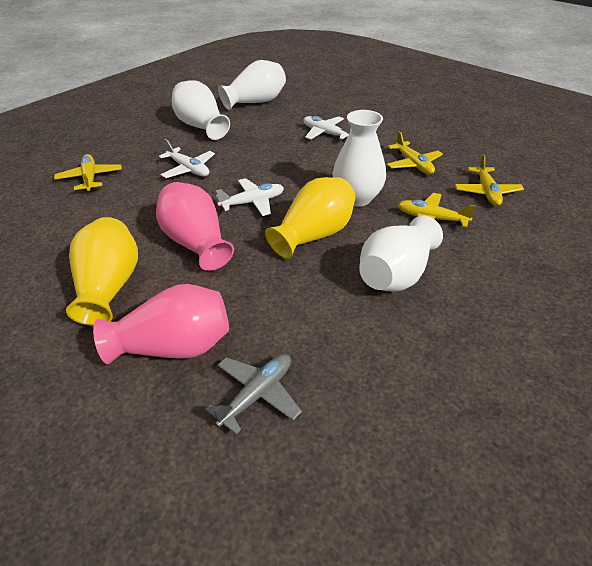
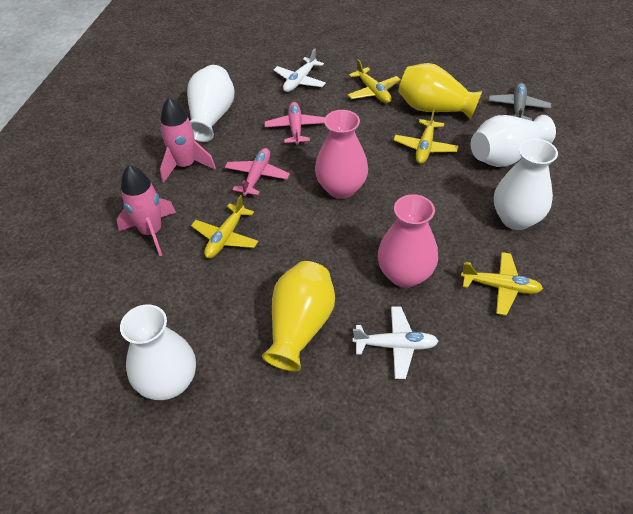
pink plane: 0 -> 2
pink rocket: 0 -> 2
white plane: 3 -> 2

